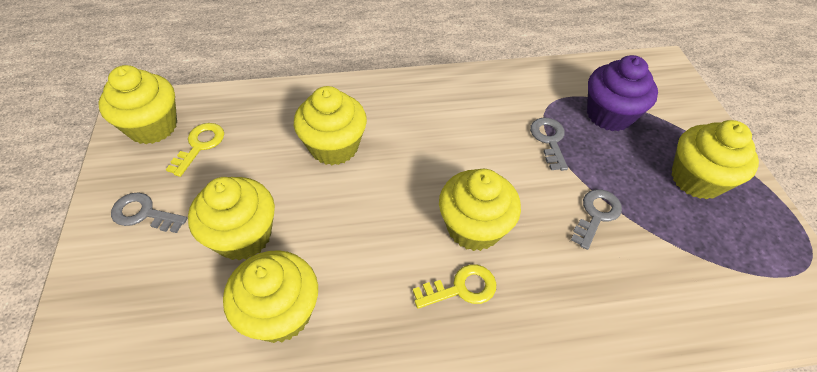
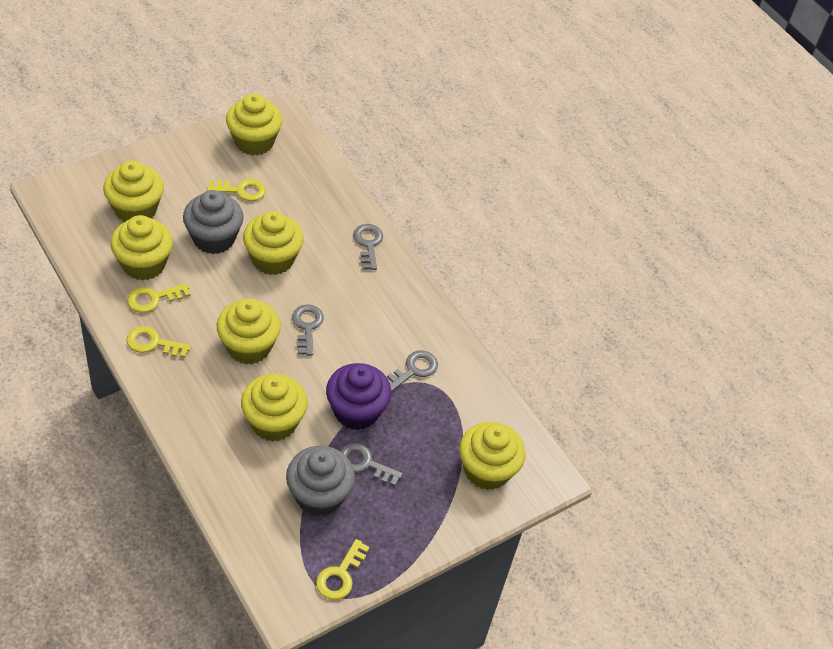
grey cupcake: 0 -> 2
grey key: 3 -> 4
yellow cupcake: 6 -> 7
yellow key: 2 -> 4

